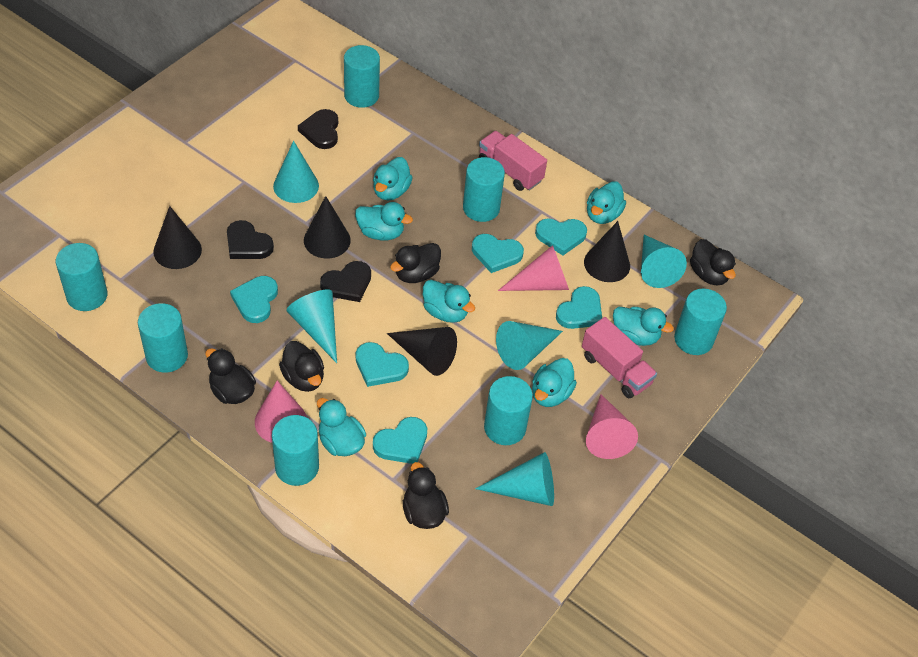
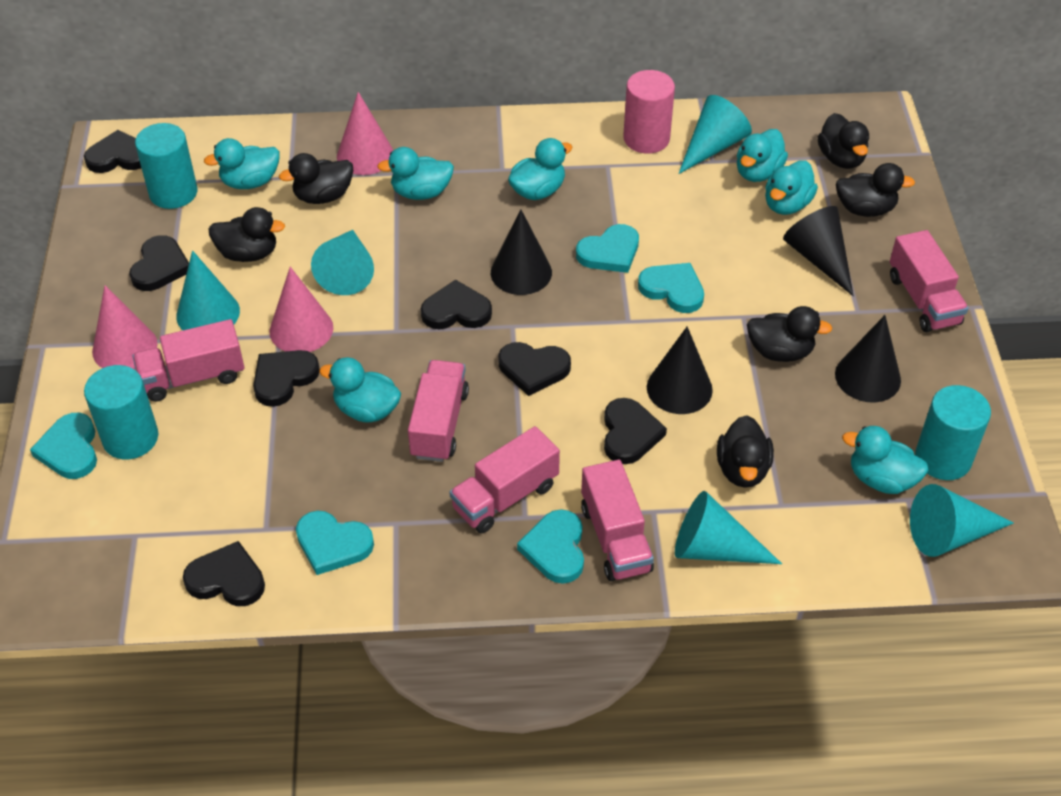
black duck: 5 -> 6
black heart: 3 -> 7
pink cylinder: 0 -> 1
pink truck: 2 -> 5
turquoise cylinder: 7 -> 3
turquoise heart: 6 -> 5

